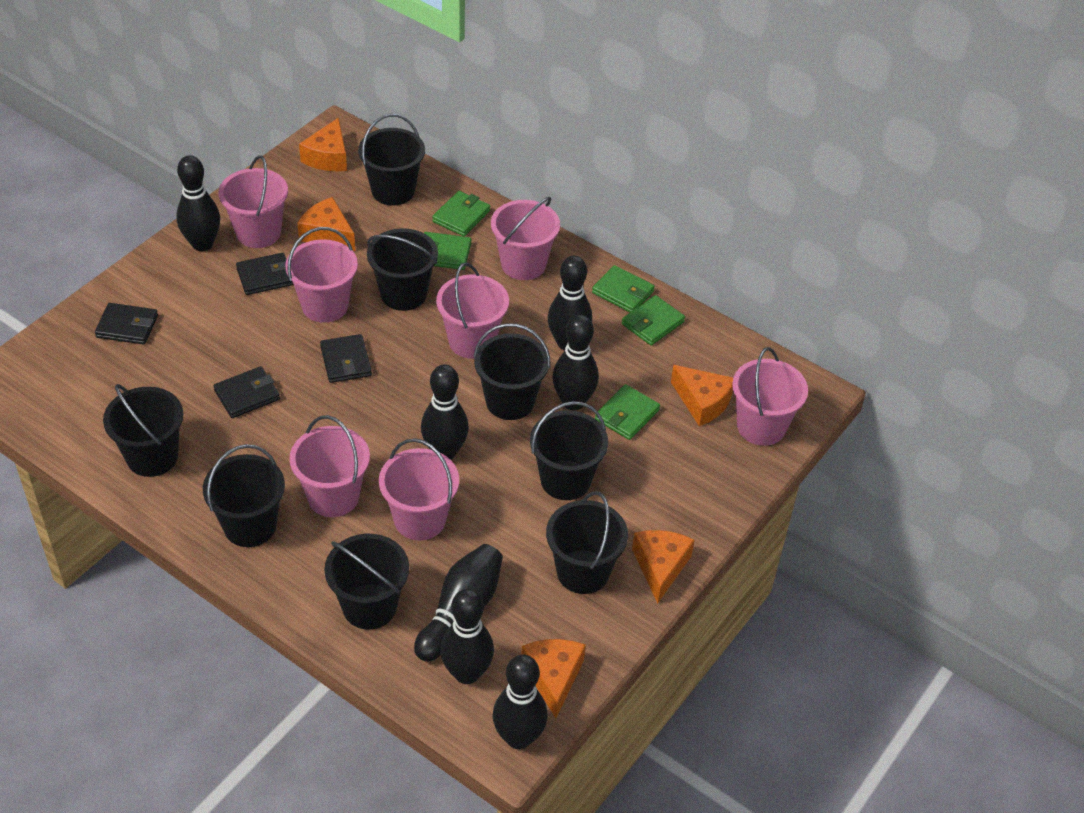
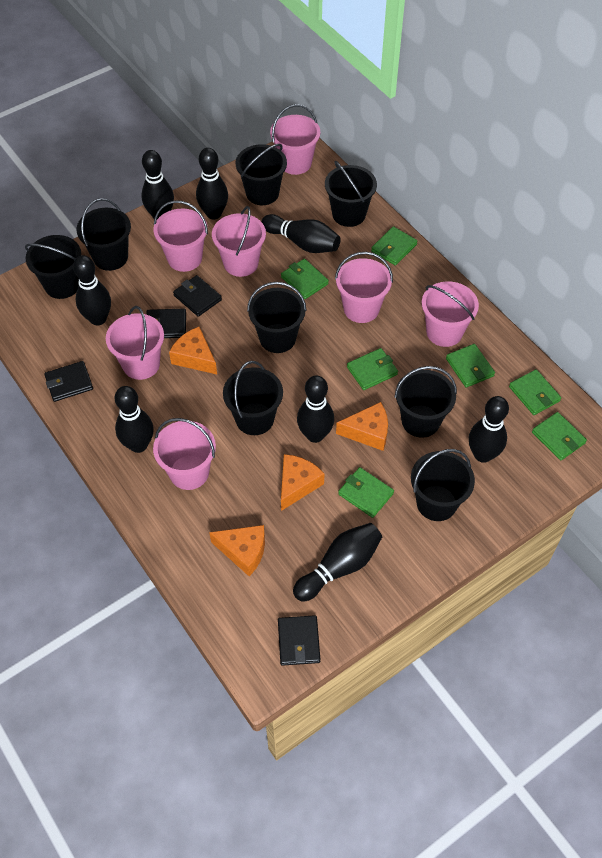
black bowling pin: 7 -> 8
green wallet: 5 -> 7
orange cheese: 5 -> 4

